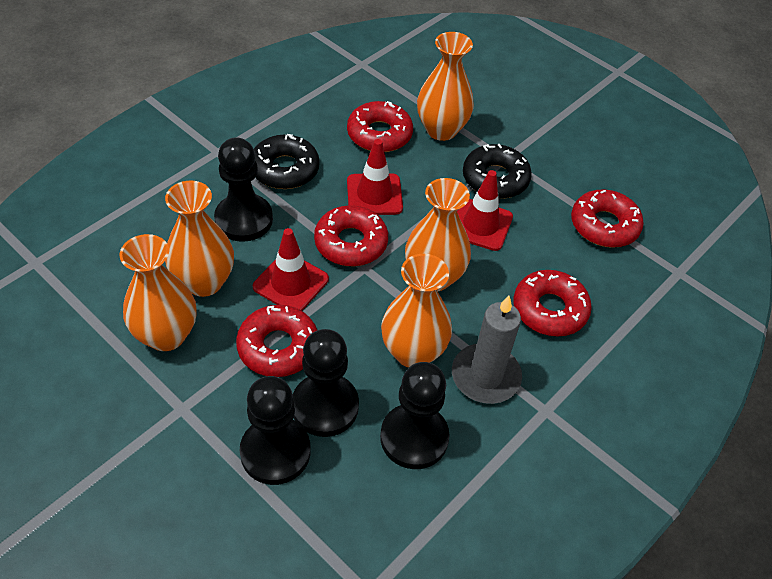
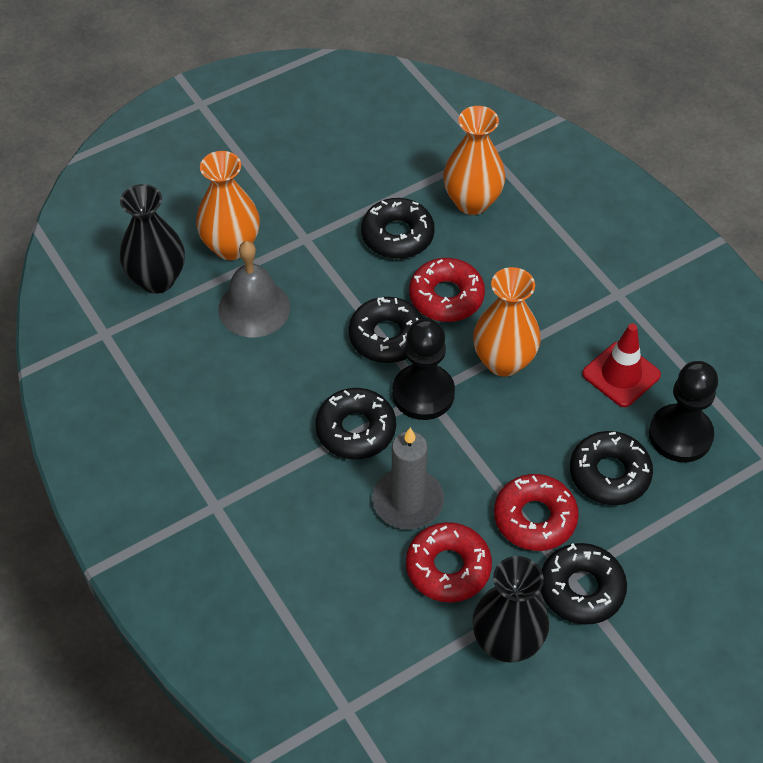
black donut: 2 -> 5
black pawn: 4 -> 2
black vase: 0 -> 2
grey bell: 0 -> 1
orange vase: 5 -> 3
red donut: 5 -> 3
red traffic cone: 3 -> 1

